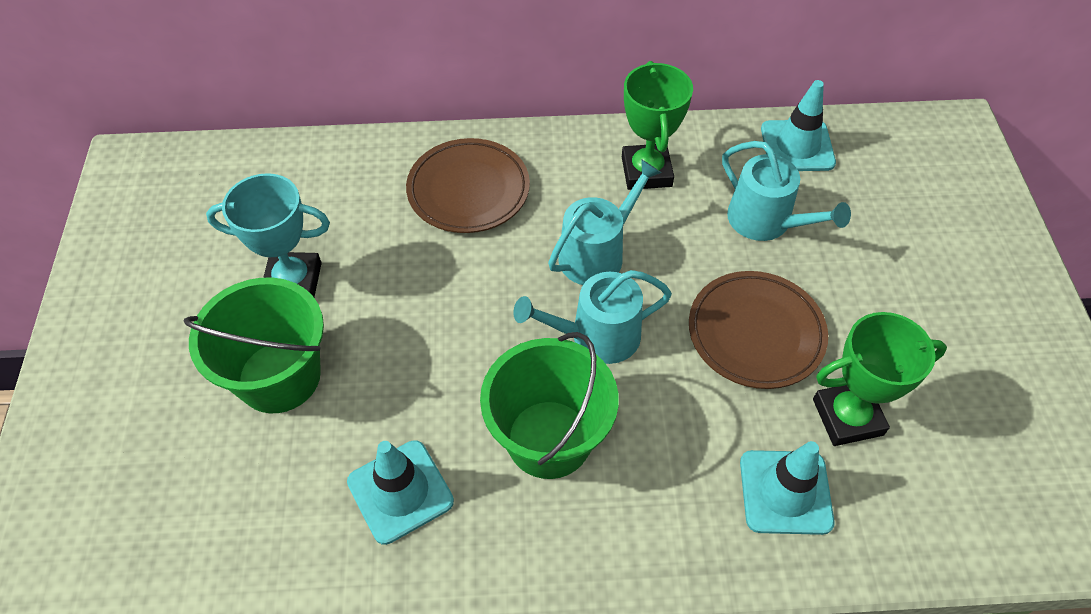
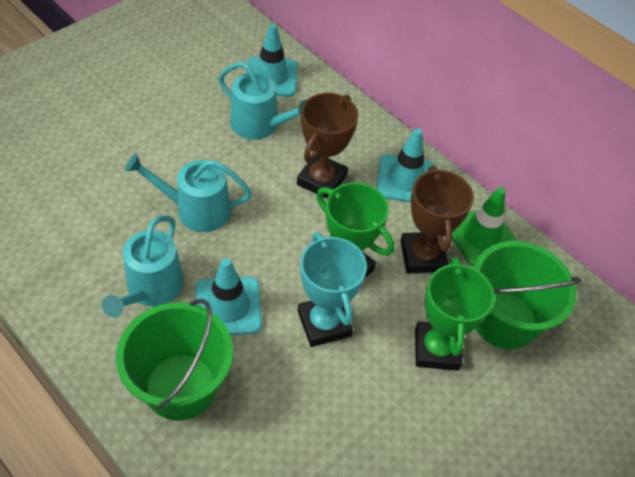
brown plate: 2 -> 0
brown trophy: 0 -> 2
green traffic cone: 0 -> 1

